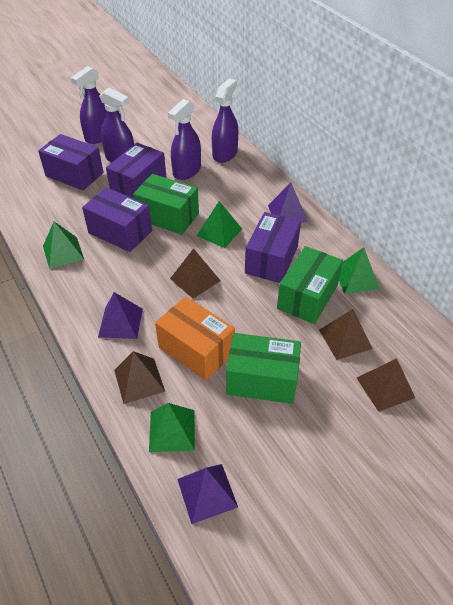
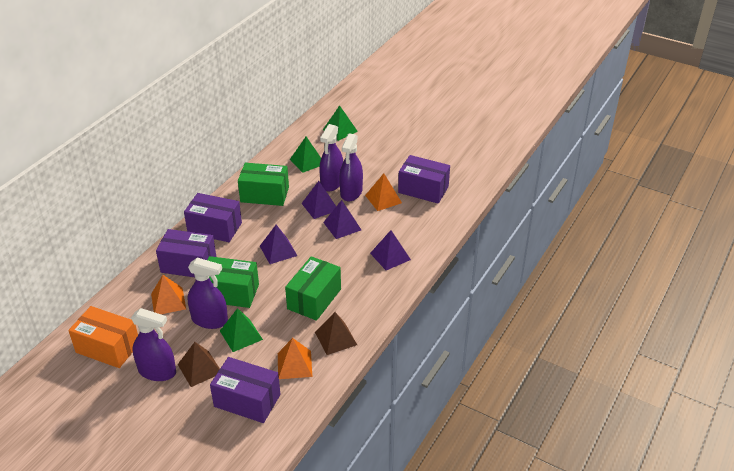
brown pyramid: 4 -> 2
green pyramid: 4 -> 3
orange pyramid: 0 -> 3
purple pyramid: 3 -> 4

